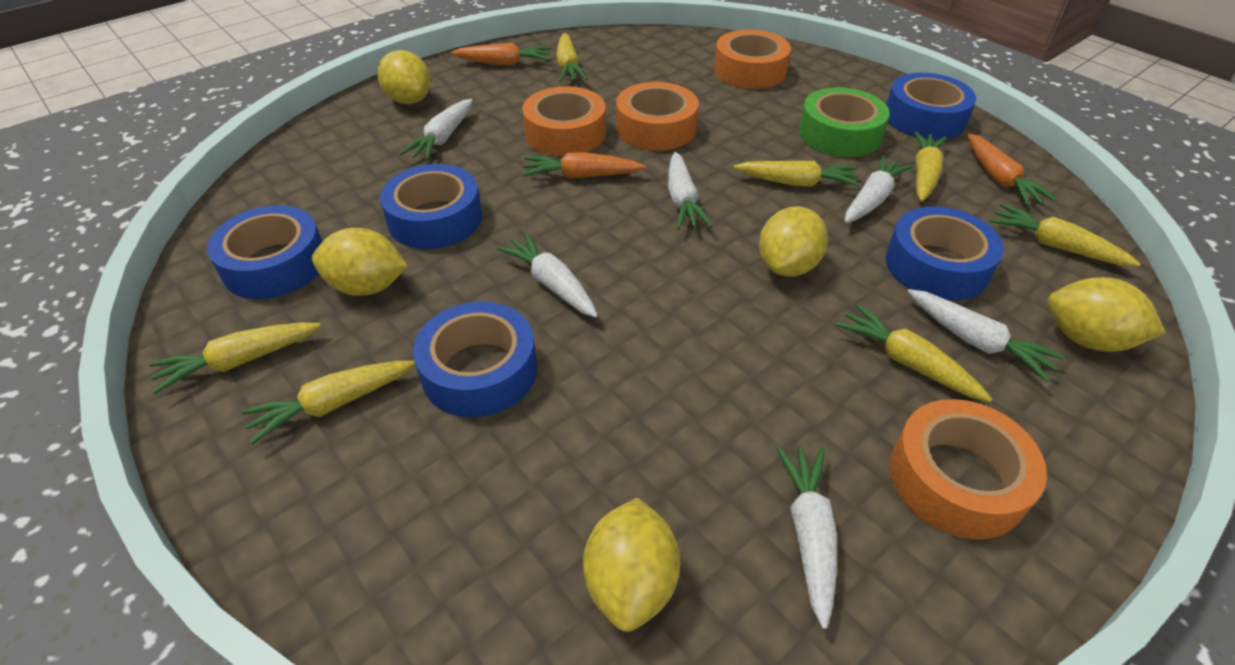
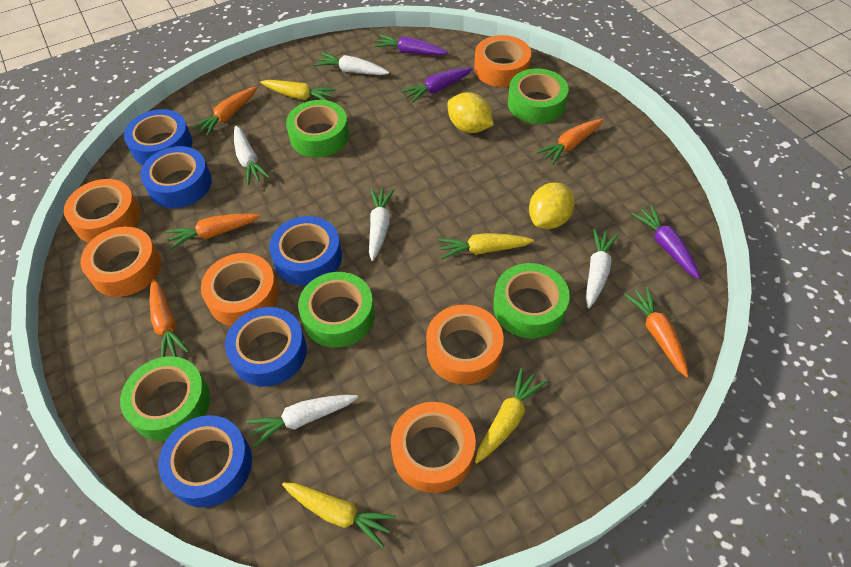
green tape: 1 -> 5
orange carrot: 3 -> 5
orange tape: 4 -> 6
purple carrot: 0 -> 3
white carrot: 6 -> 5
yellow carrot: 7 -> 4
yellow lemon: 5 -> 2

